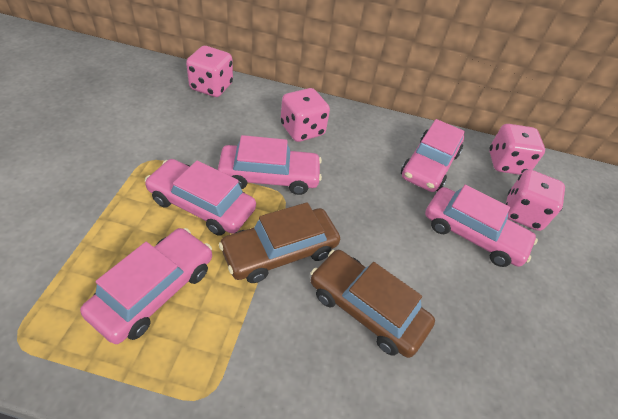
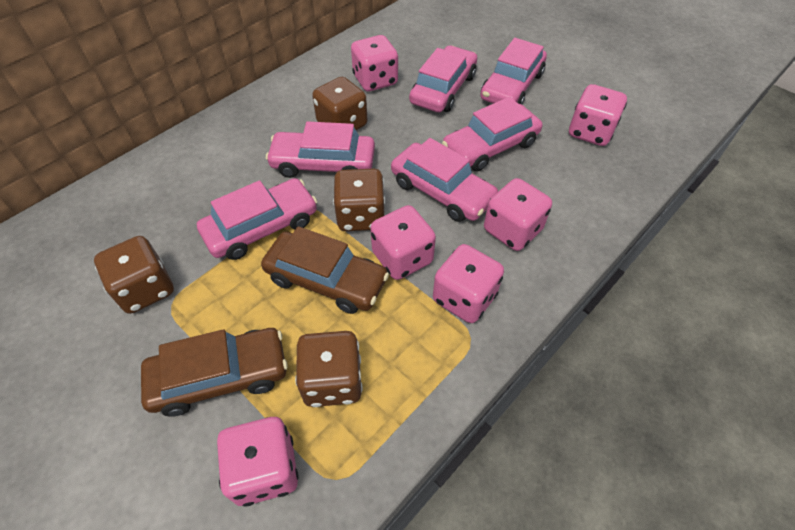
brown dice: 0 -> 4
pink car: 5 -> 6
pink dice: 4 -> 6

